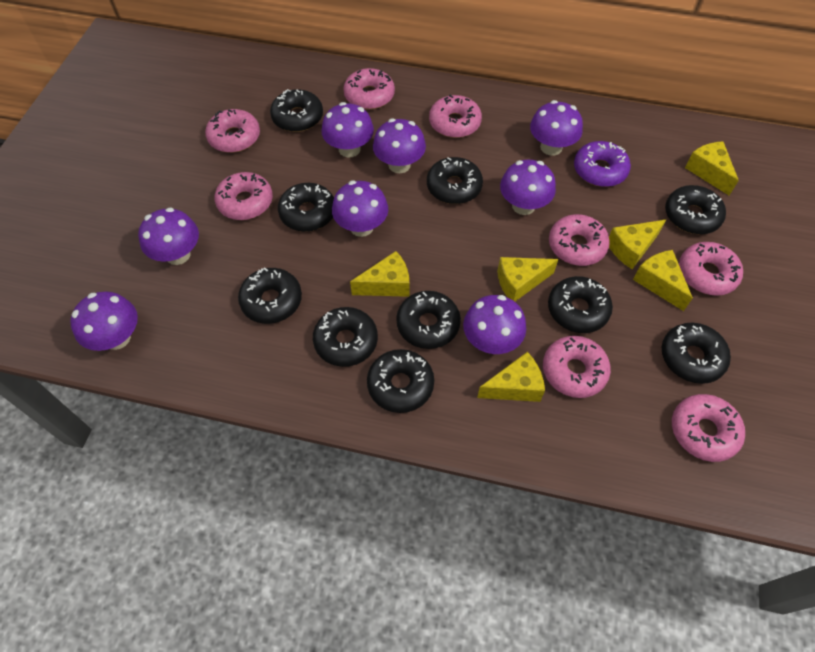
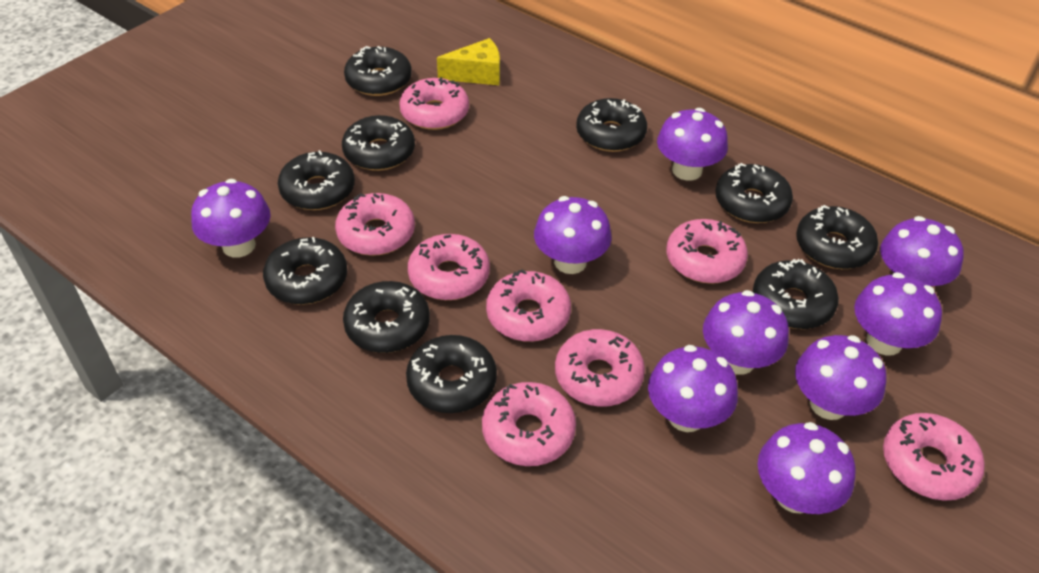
purple donut: 1 -> 0
purple mushroom: 8 -> 9
yellow cheese: 6 -> 1

